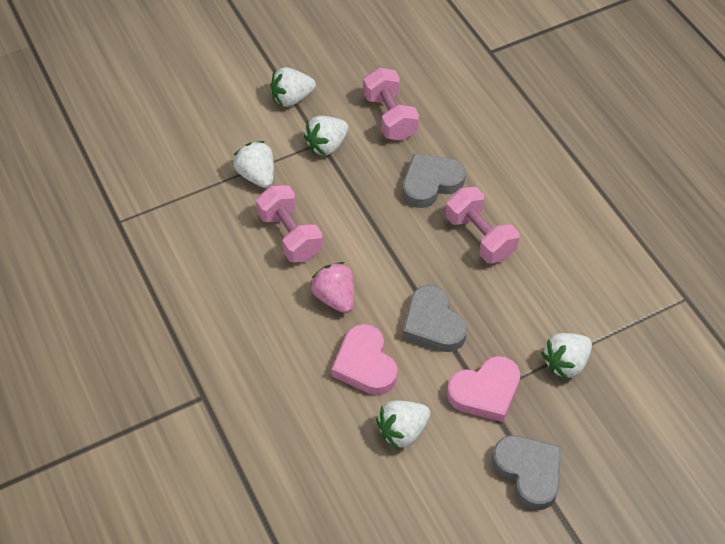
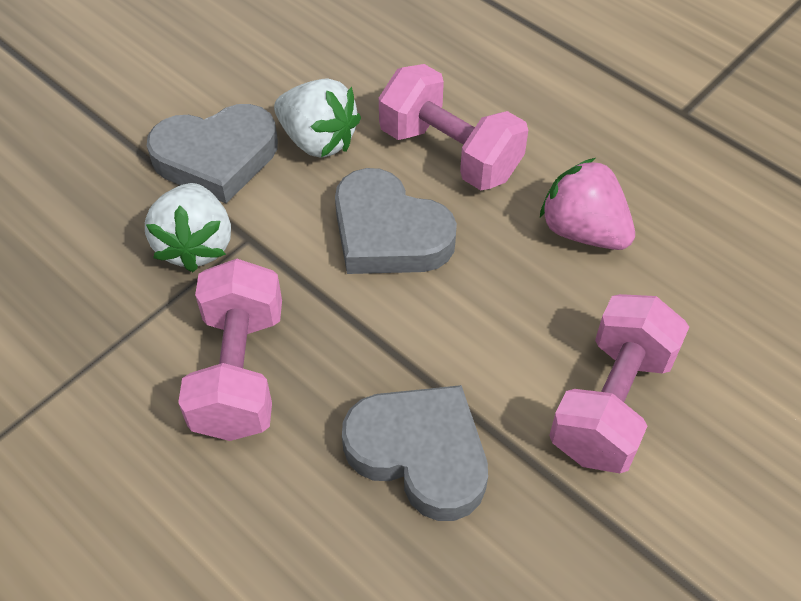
pink heart: 2 -> 0
white strawberry: 5 -> 2

